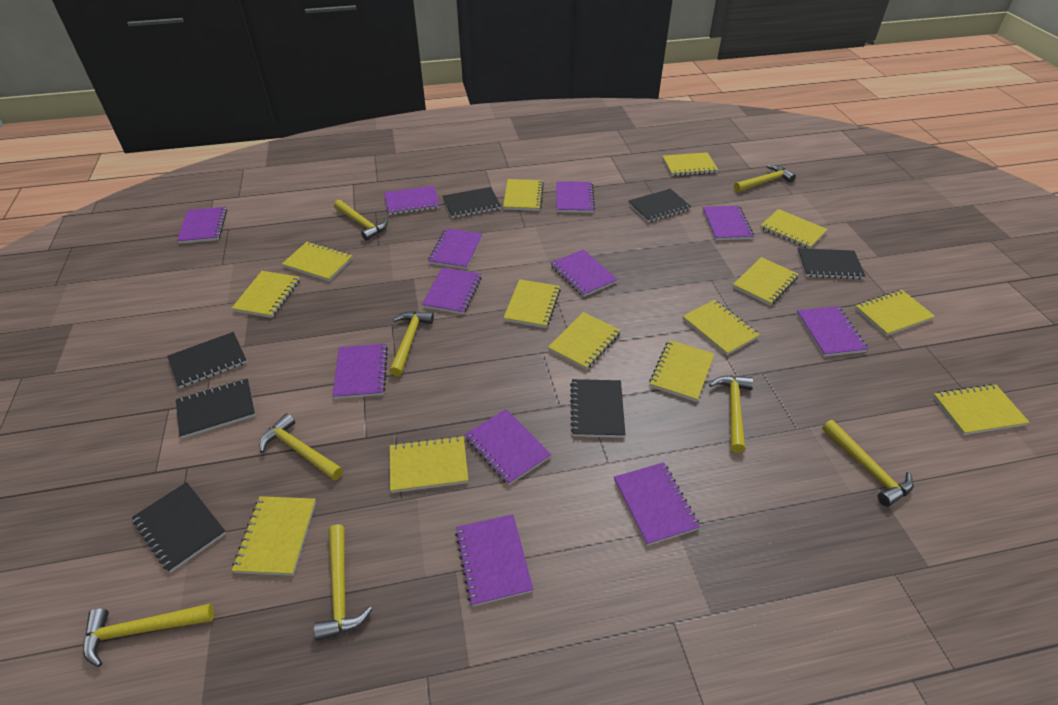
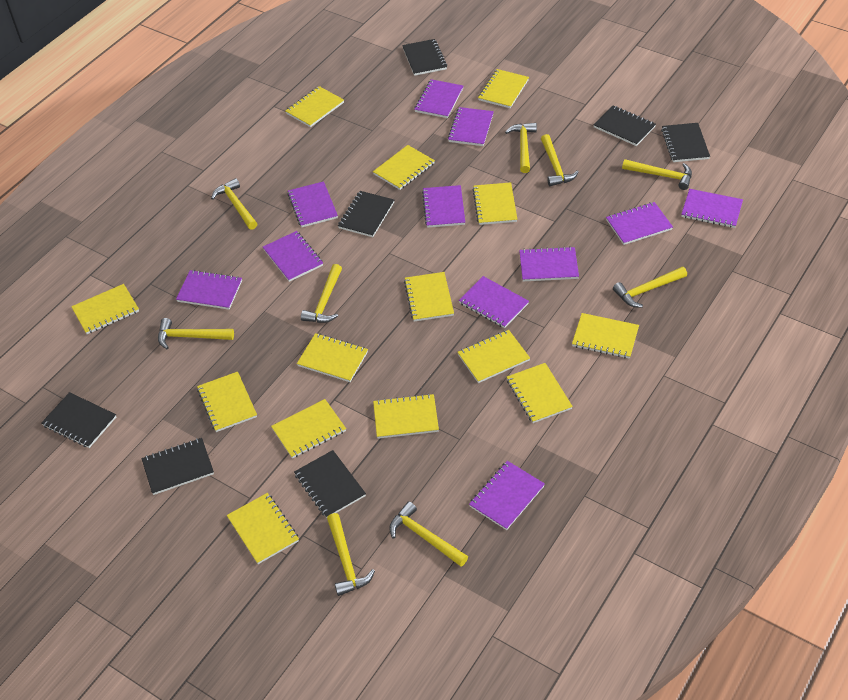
purple notebook: 12 -> 11
yellow hammer: 8 -> 9

